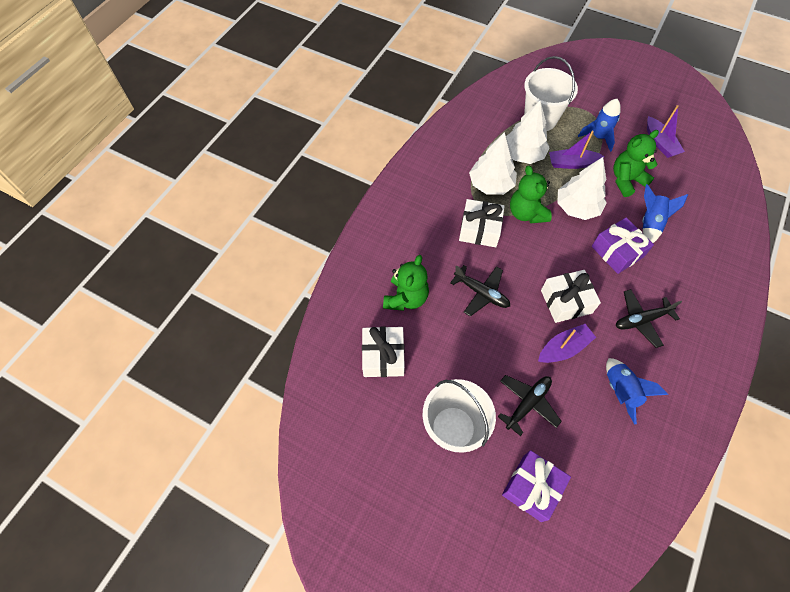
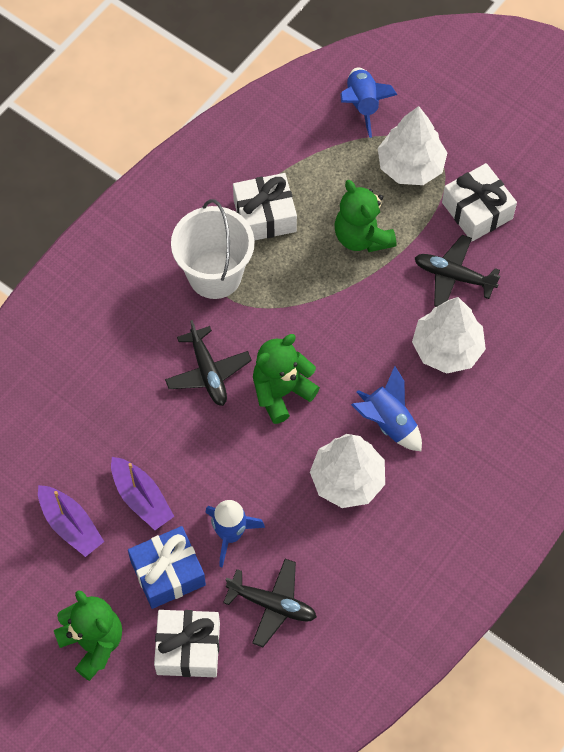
blue gift: 0 -> 1
purple boat: 3 -> 2
purple gift: 2 -> 0
white bucket: 2 -> 1

